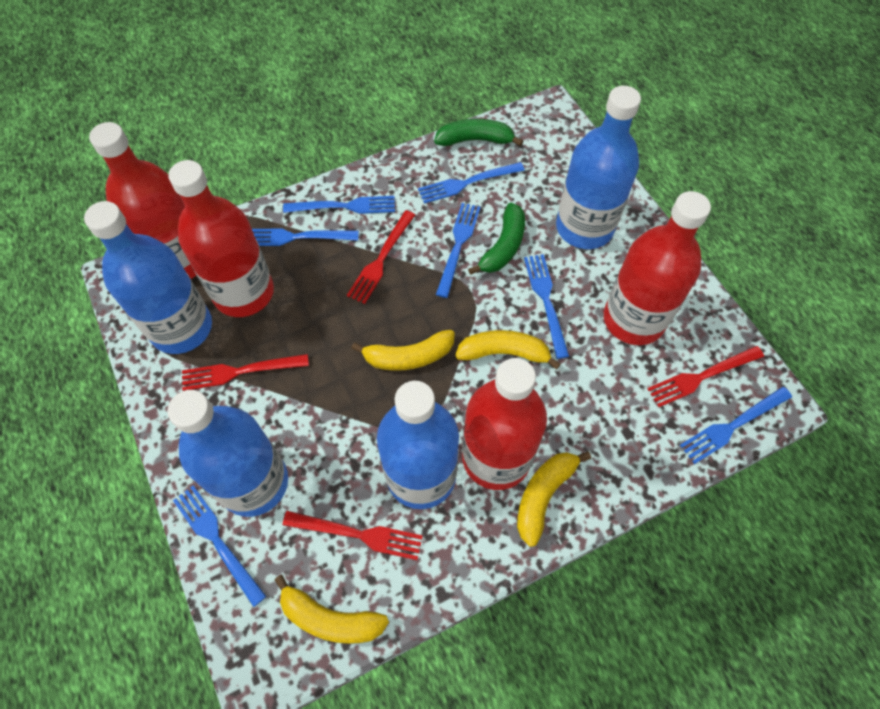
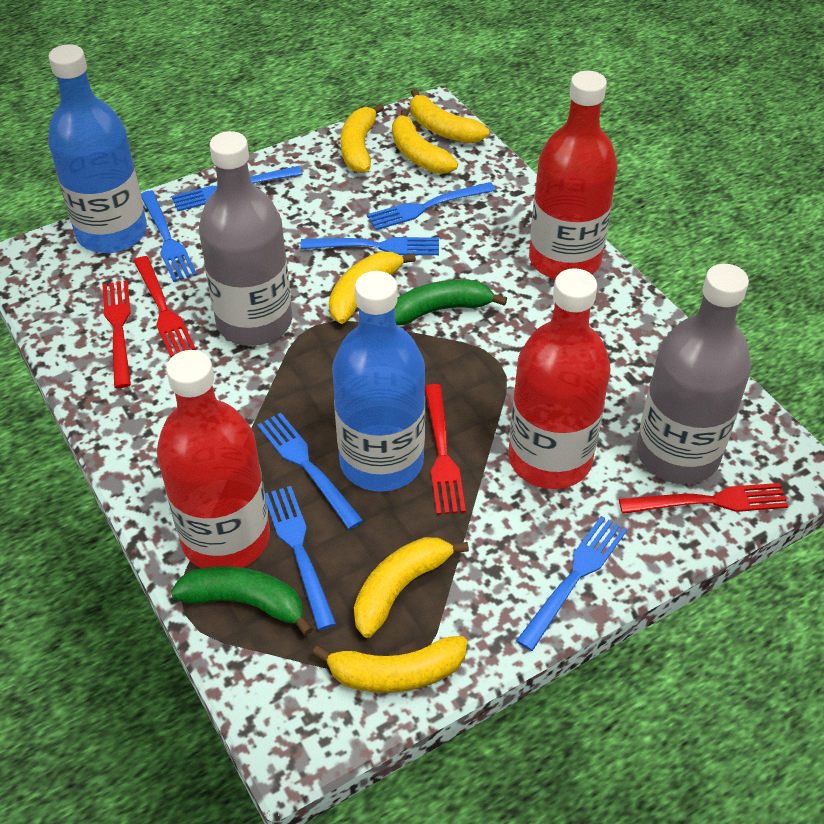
blue bottle: 4 -> 2
grey bottle: 0 -> 2
red bottle: 4 -> 3
yellow banana: 4 -> 6

